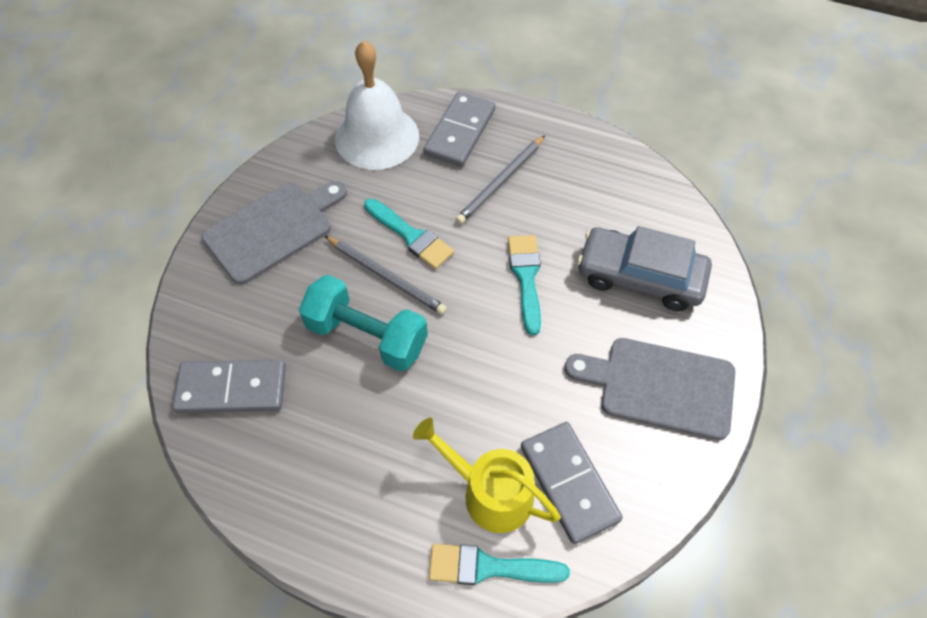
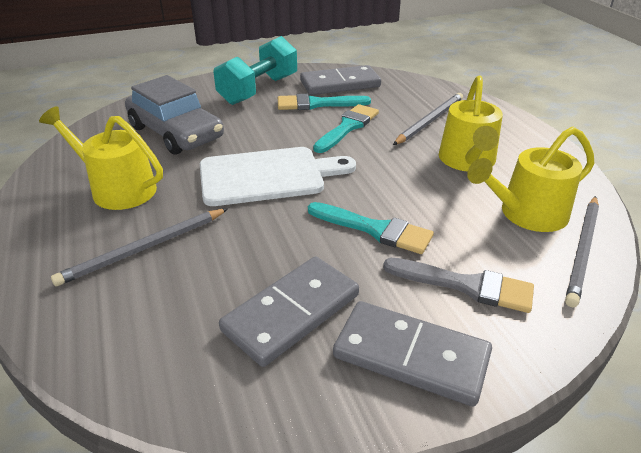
grey brush: 0 -> 1
grey cutting board: 2 -> 0
grey pencil: 2 -> 3
white bell: 1 -> 0
white cutting board: 0 -> 1
yellow watering can: 1 -> 3

